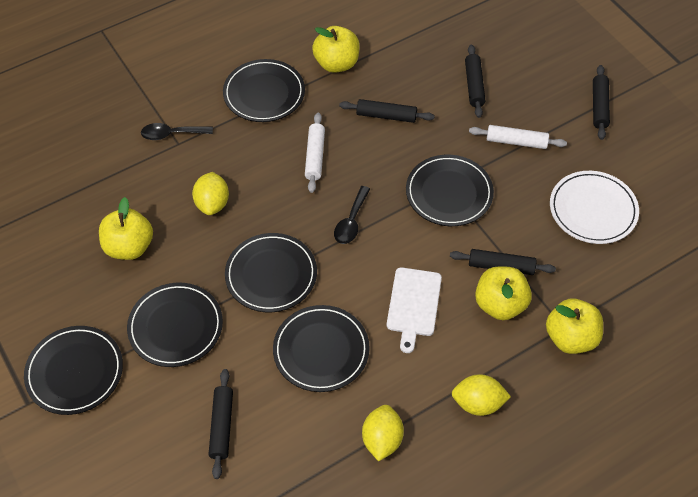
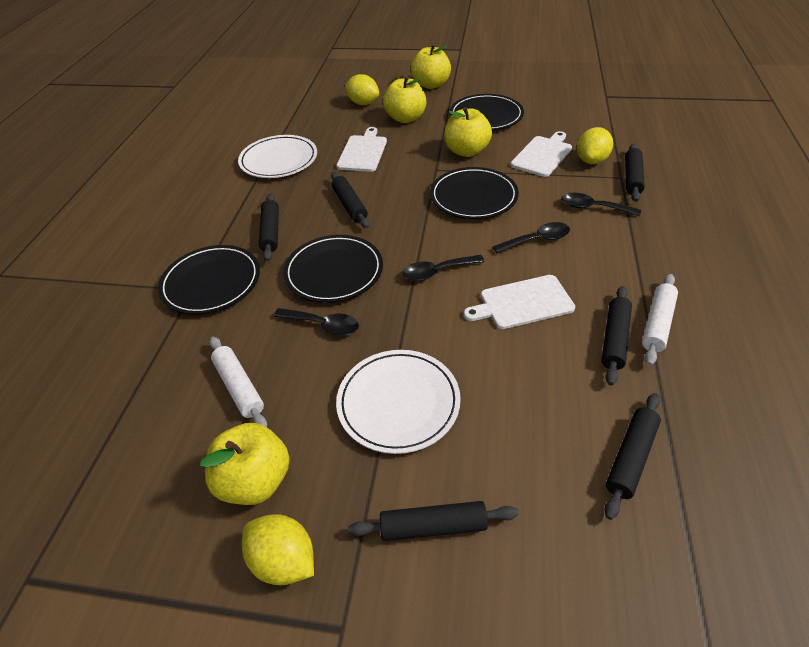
black plate: 6 -> 4
black rolling pin: 5 -> 6
black spoon: 2 -> 4
white cutting board: 1 -> 3
white plate: 1 -> 2

